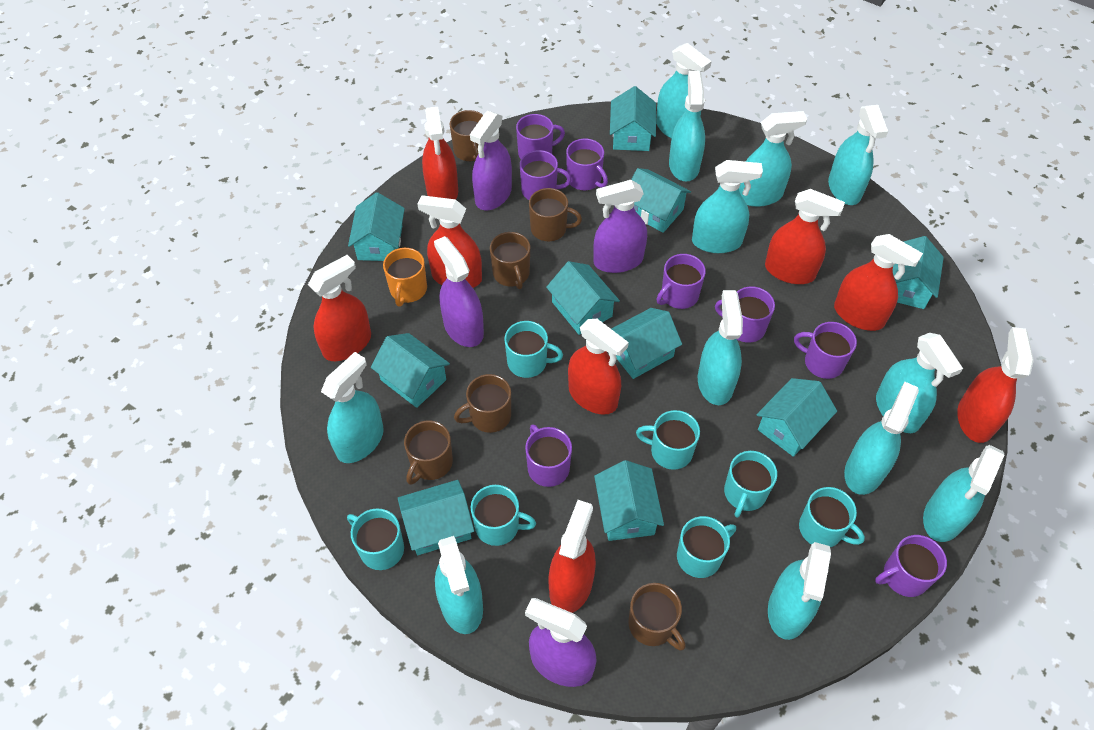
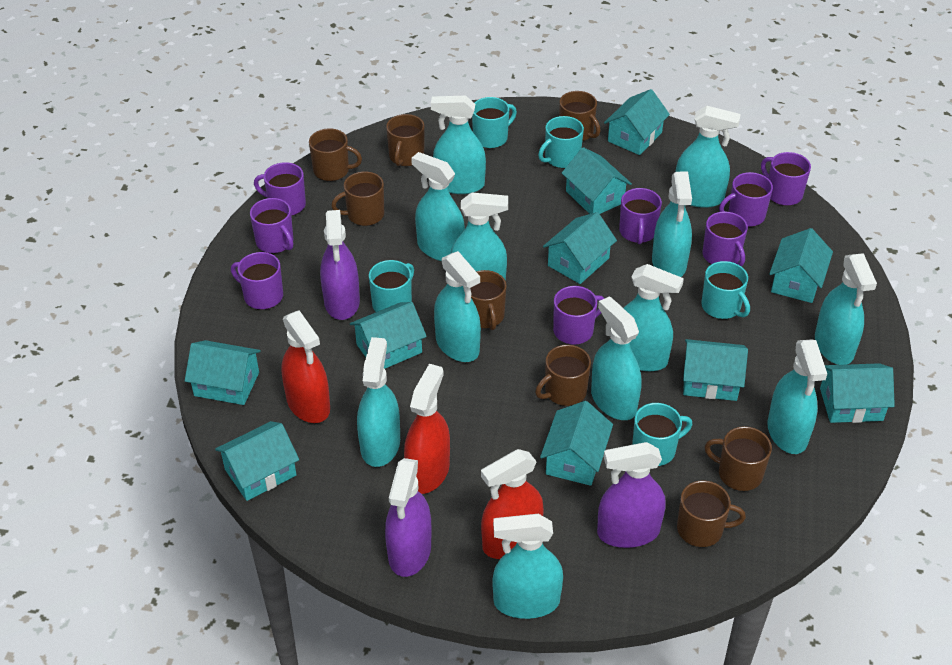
brown mug: 6 -> 8
orange mug: 1 -> 0
purple spray bottle: 4 -> 3
red spray bottle: 8 -> 3
turquoise mug: 7 -> 5

